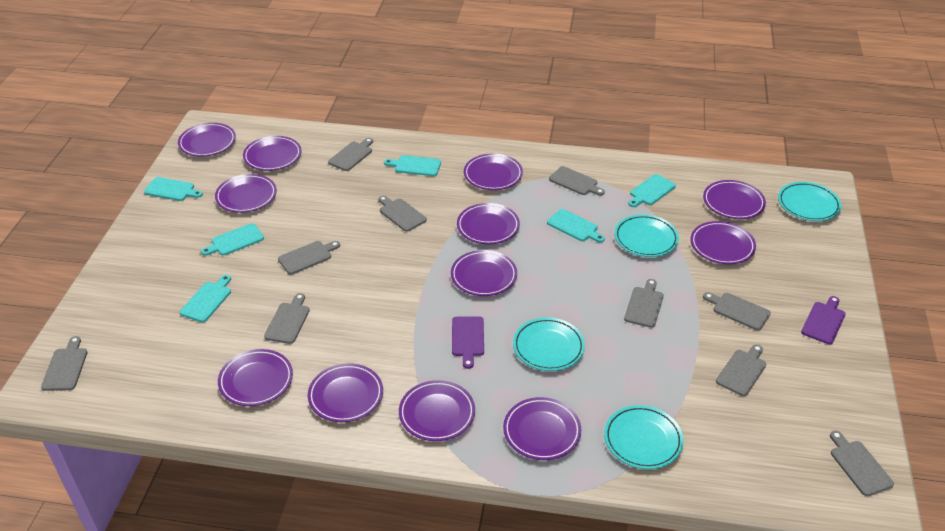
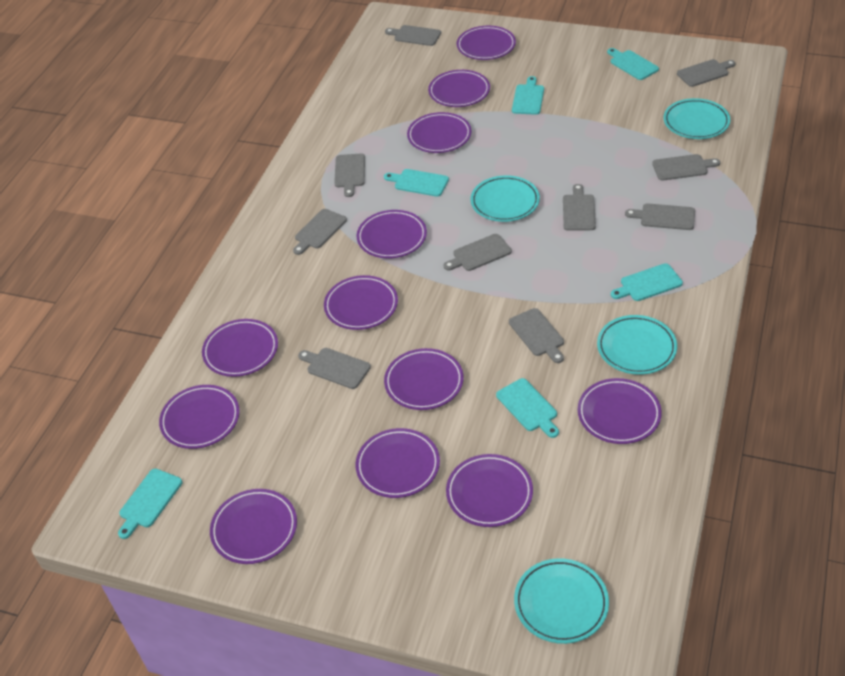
purple cutting board: 2 -> 0

